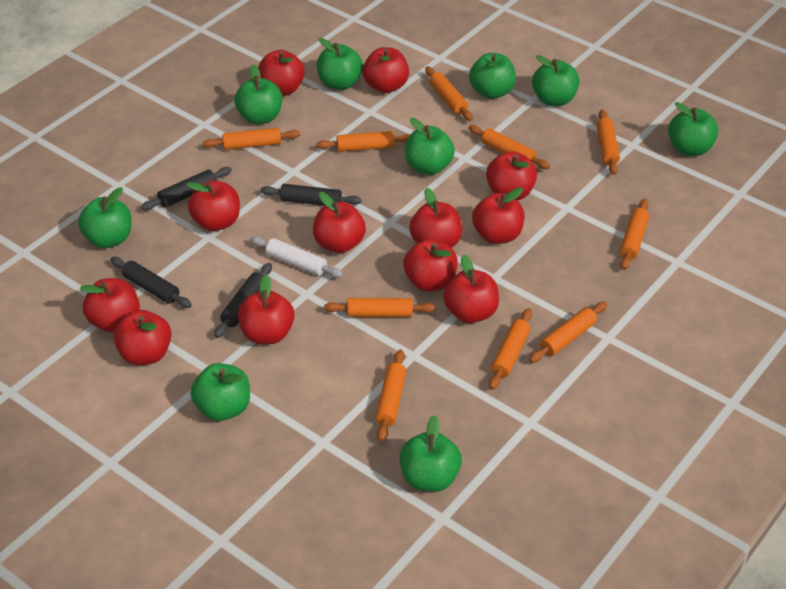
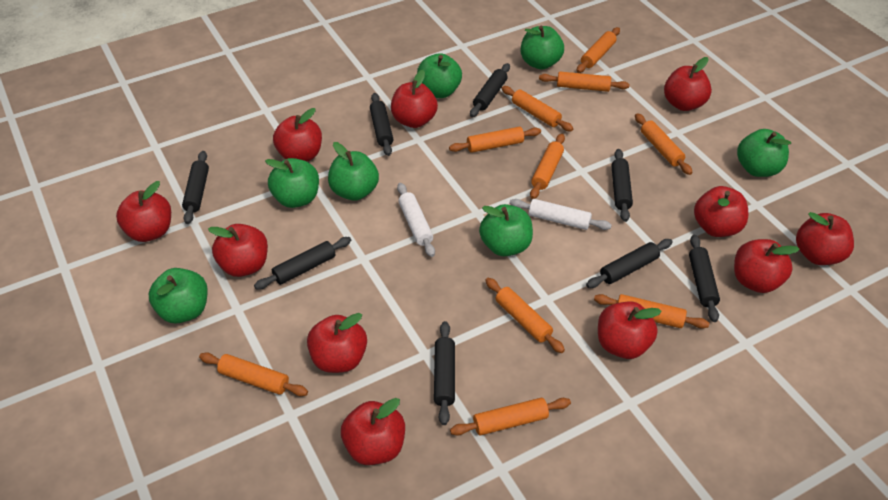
black rolling pin: 4 -> 8
green apple: 9 -> 7
red apple: 12 -> 11
white rolling pin: 1 -> 2

